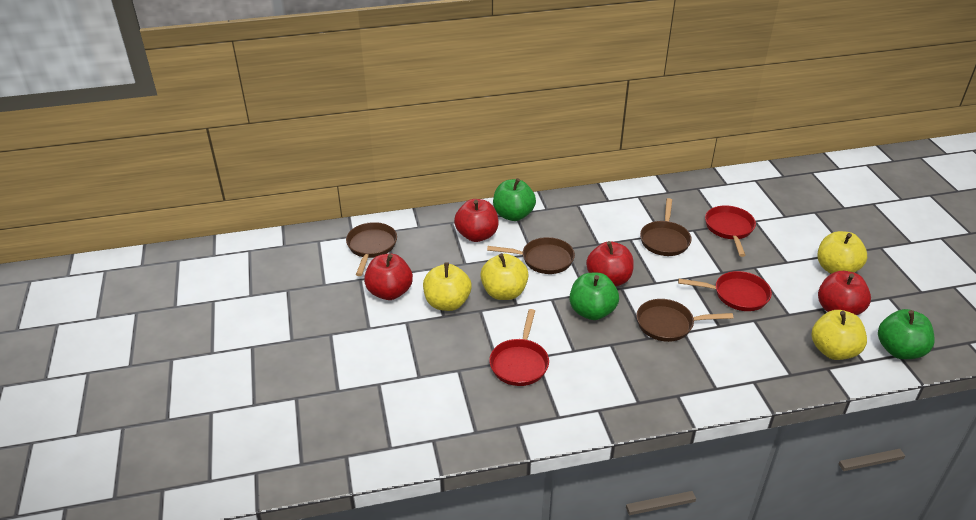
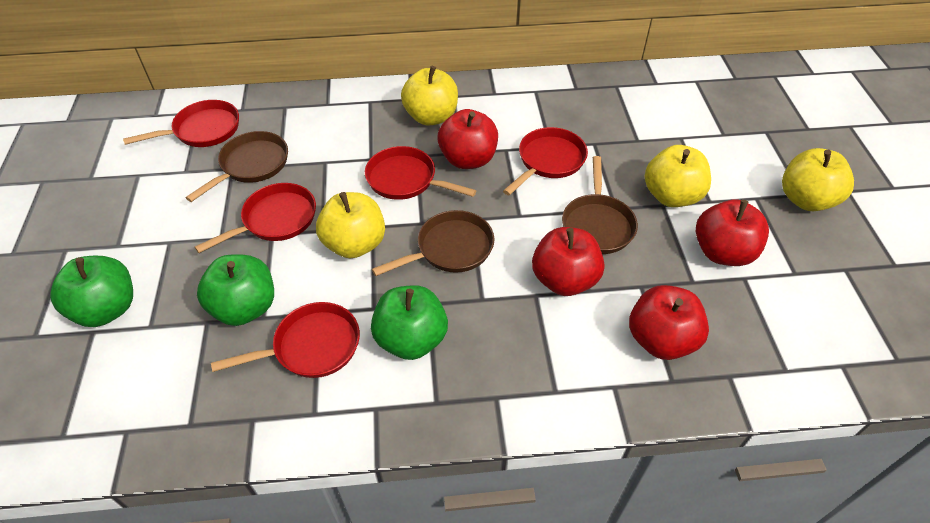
brown pan: 4 -> 3
red pan: 3 -> 5

